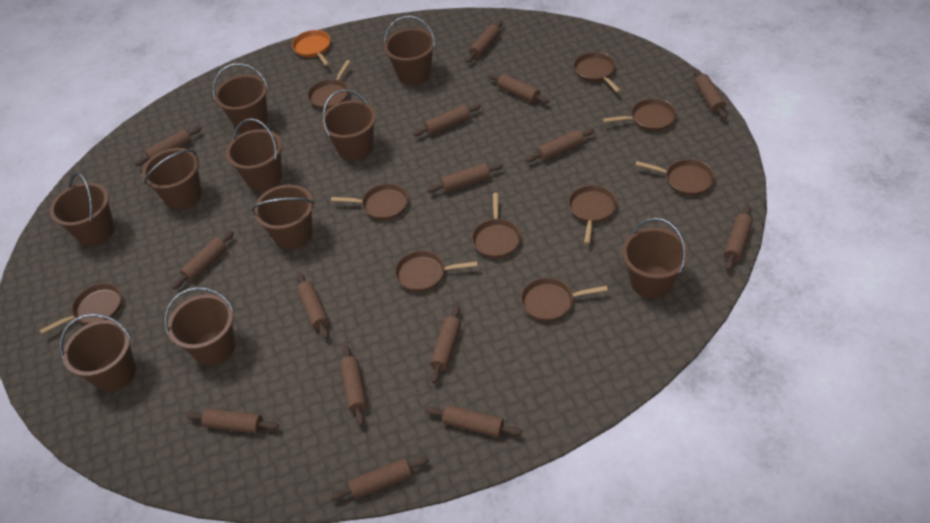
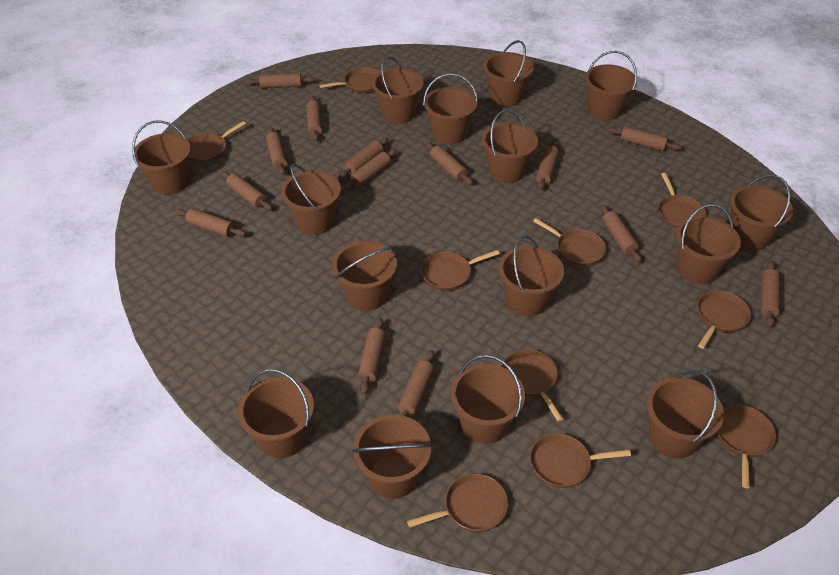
brown bucket: 10 -> 15
brown rolling pin: 15 -> 14
orange pan: 1 -> 0

